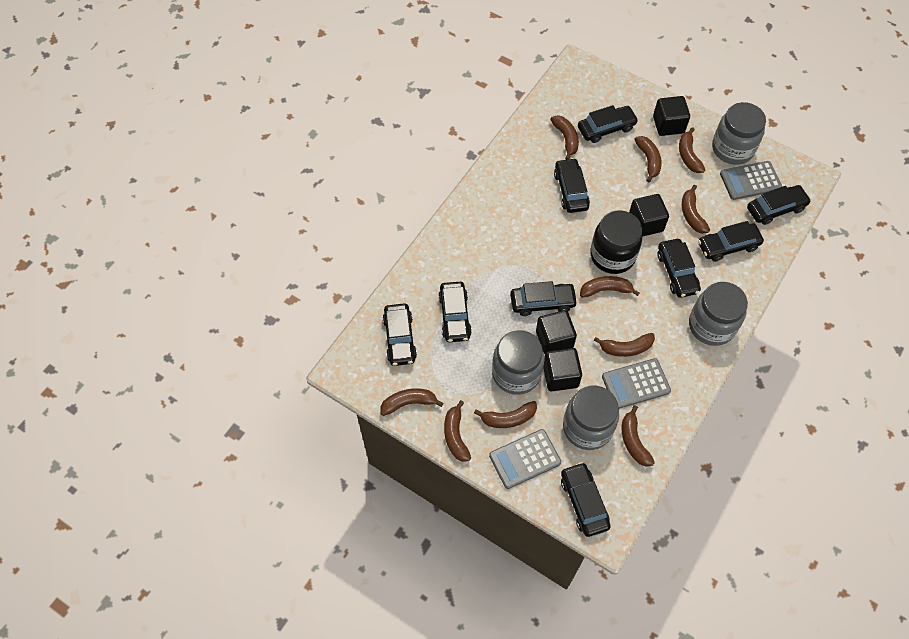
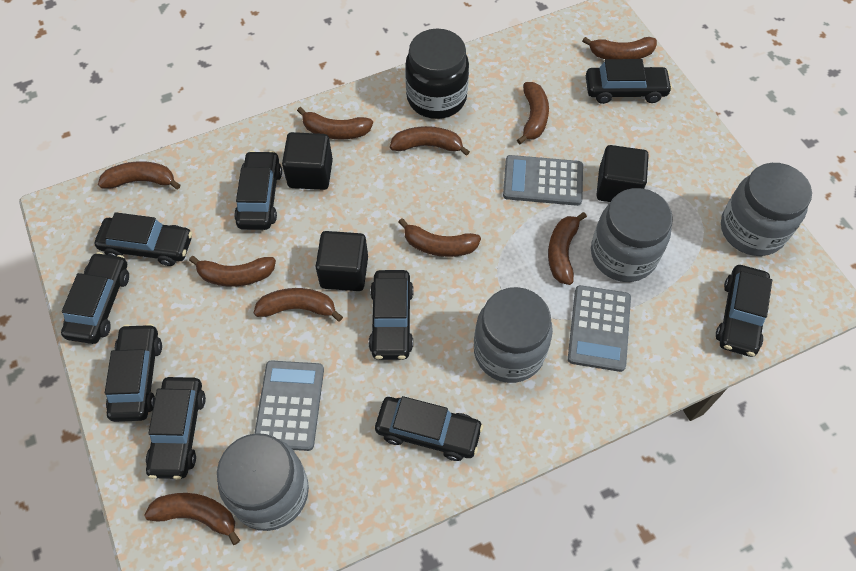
black cube: 4 -> 3

